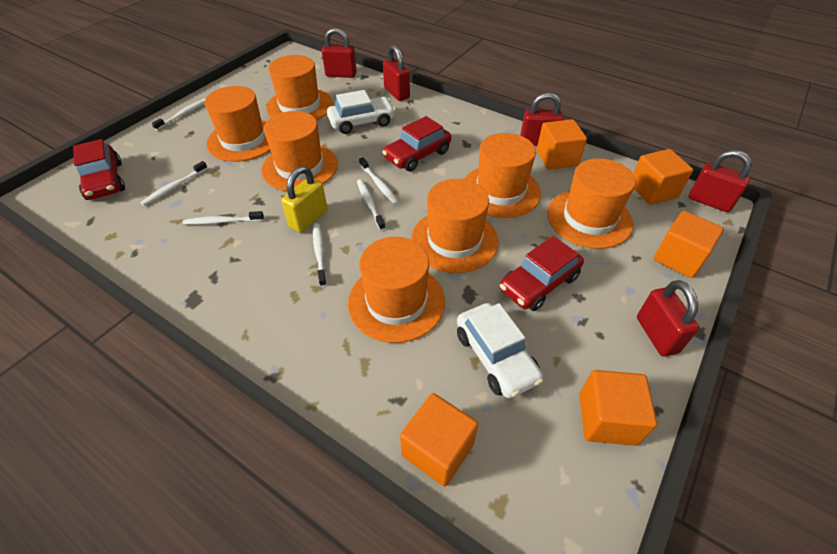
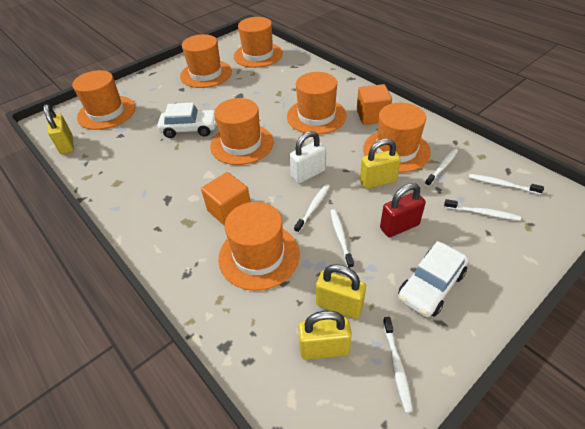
orange cube: 5 -> 2
red car: 3 -> 0
red padlock: 5 -> 1
white padlock: 0 -> 1
yellow padlock: 1 -> 4

